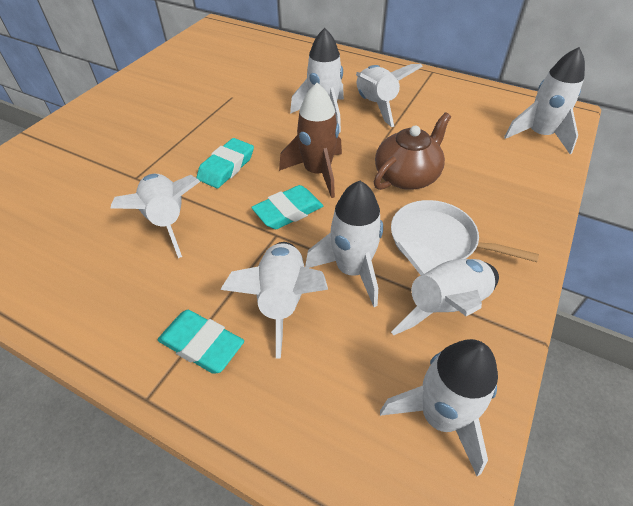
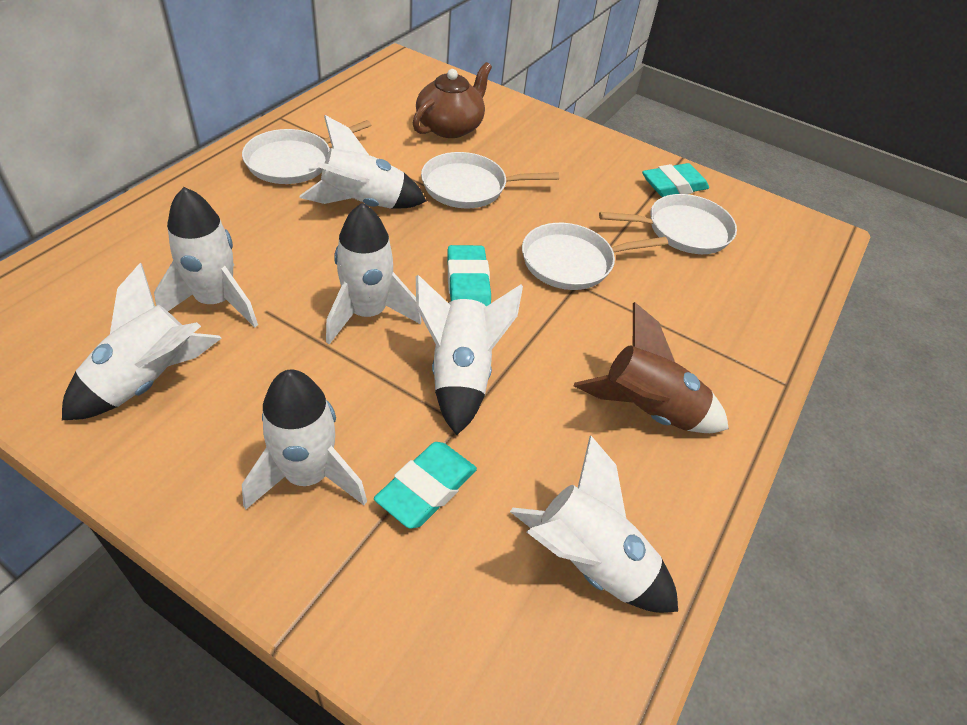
white pan: 1 -> 4
white rocket: 8 -> 7

